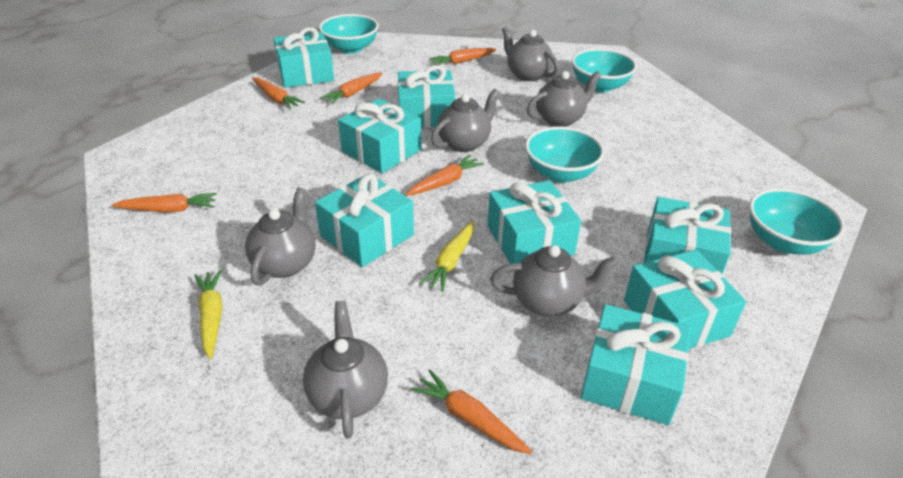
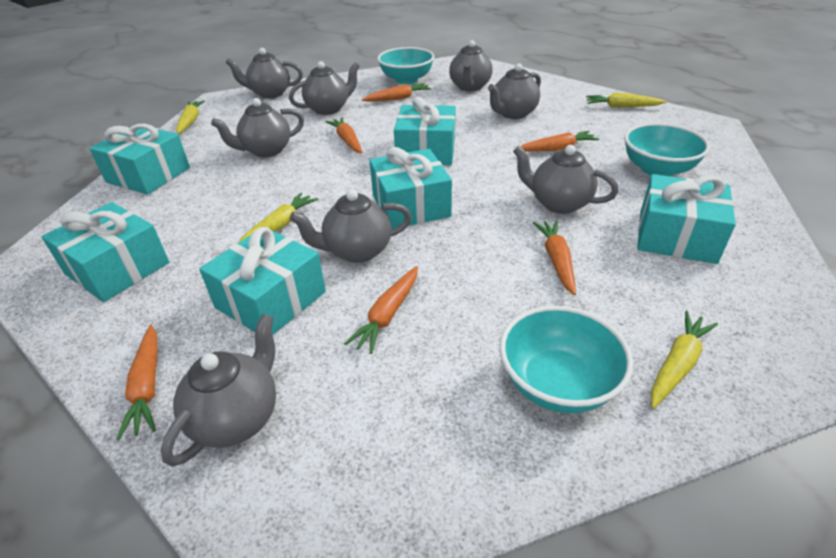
grey teapot: 6 -> 8
turquoise bowl: 4 -> 3
turquoise gift: 8 -> 6
yellow carrot: 2 -> 4

